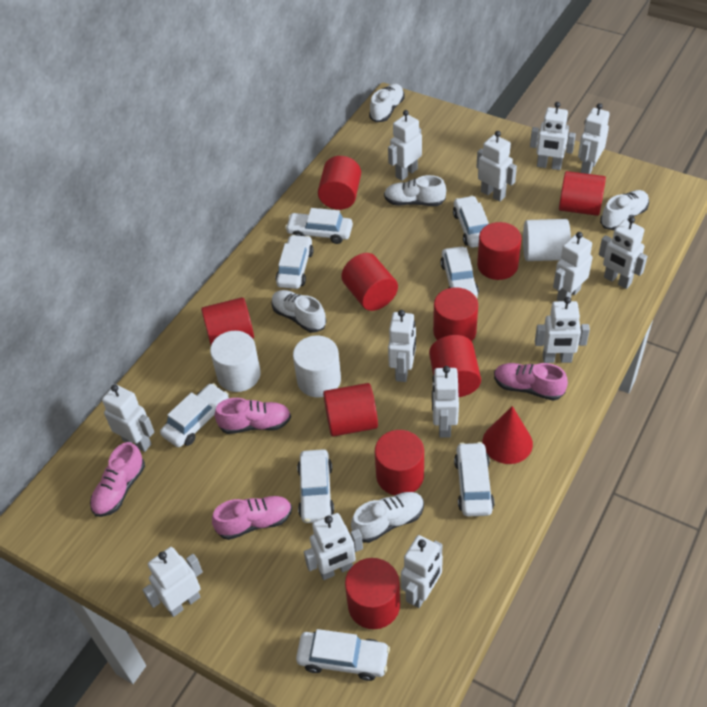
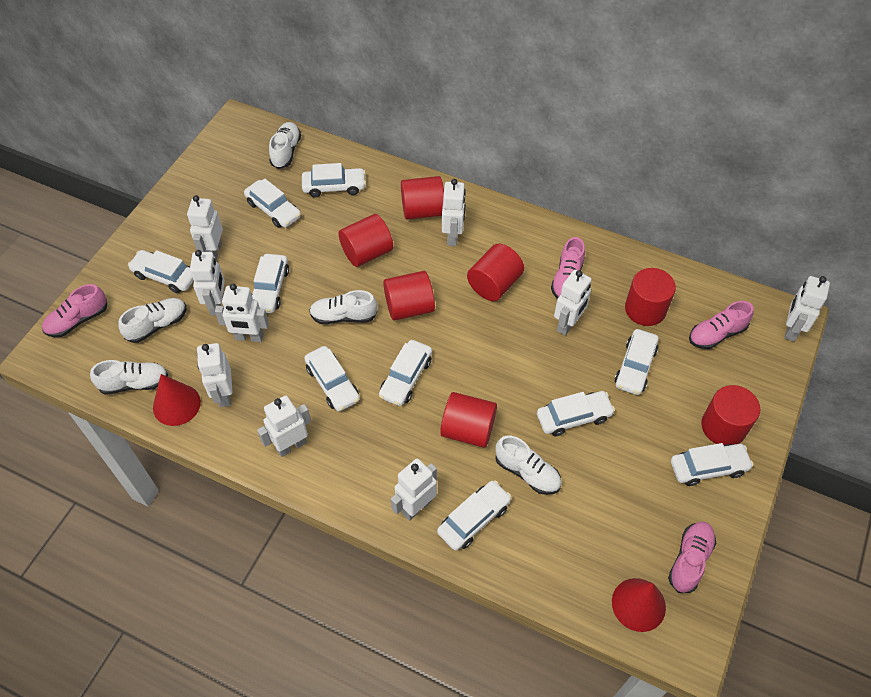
red cone: 1 -> 2
red cylinder: 10 -> 7
white car: 8 -> 10
white cylinder: 3 -> 0
white robot: 13 -> 9

